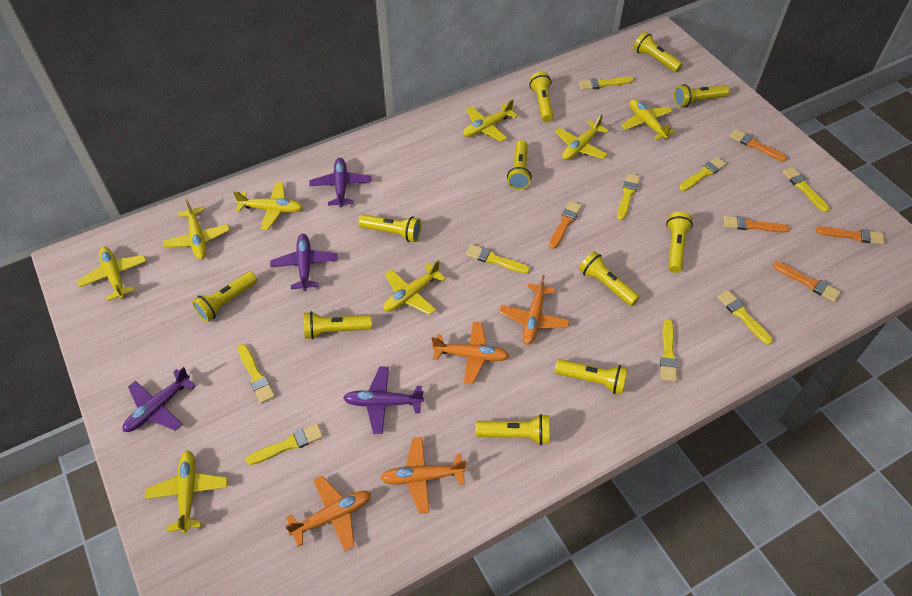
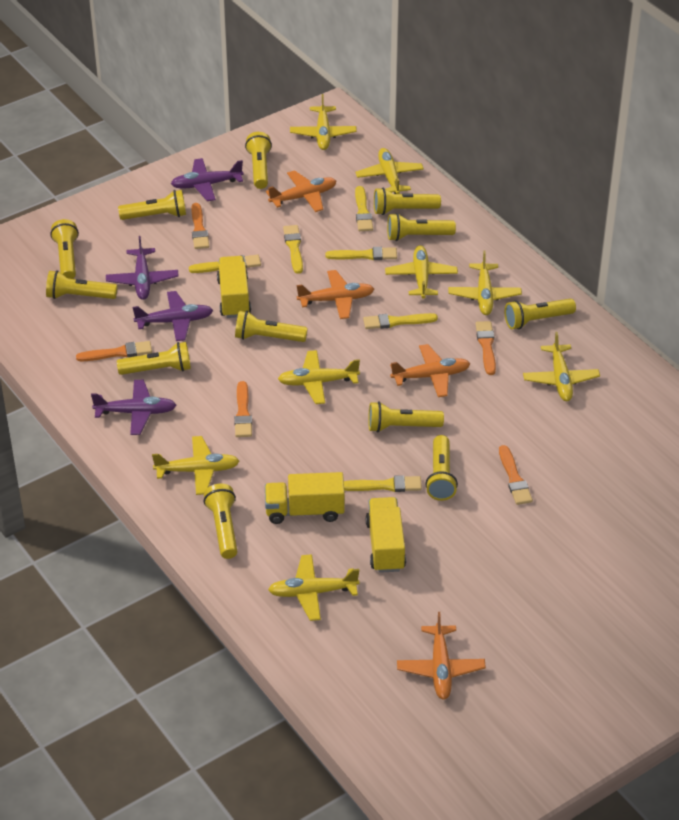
yellow brush: 9 -> 6
yellow flashlight: 11 -> 12
yellow truck: 0 -> 3

